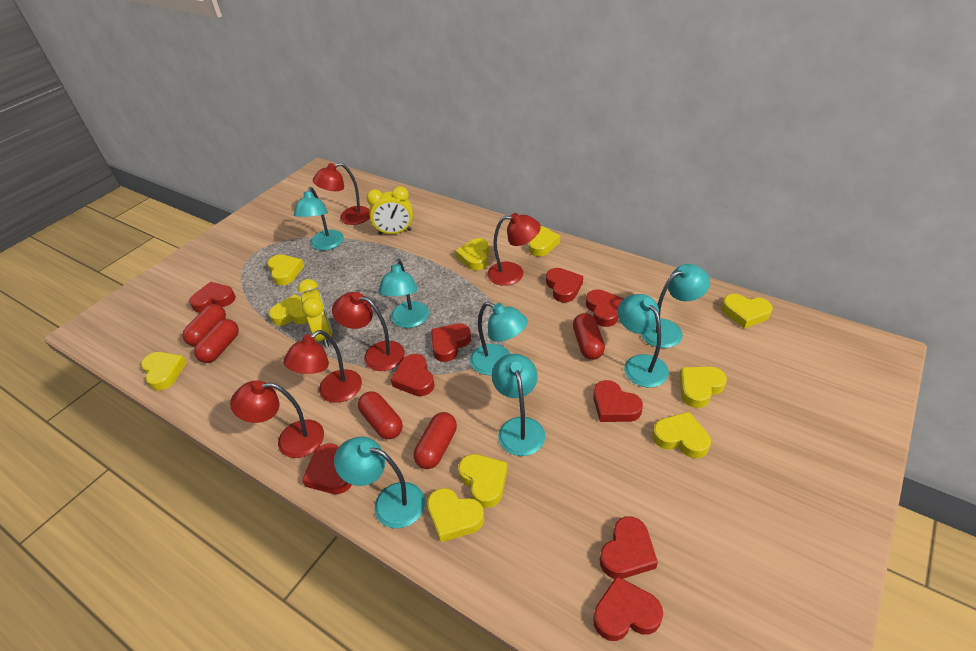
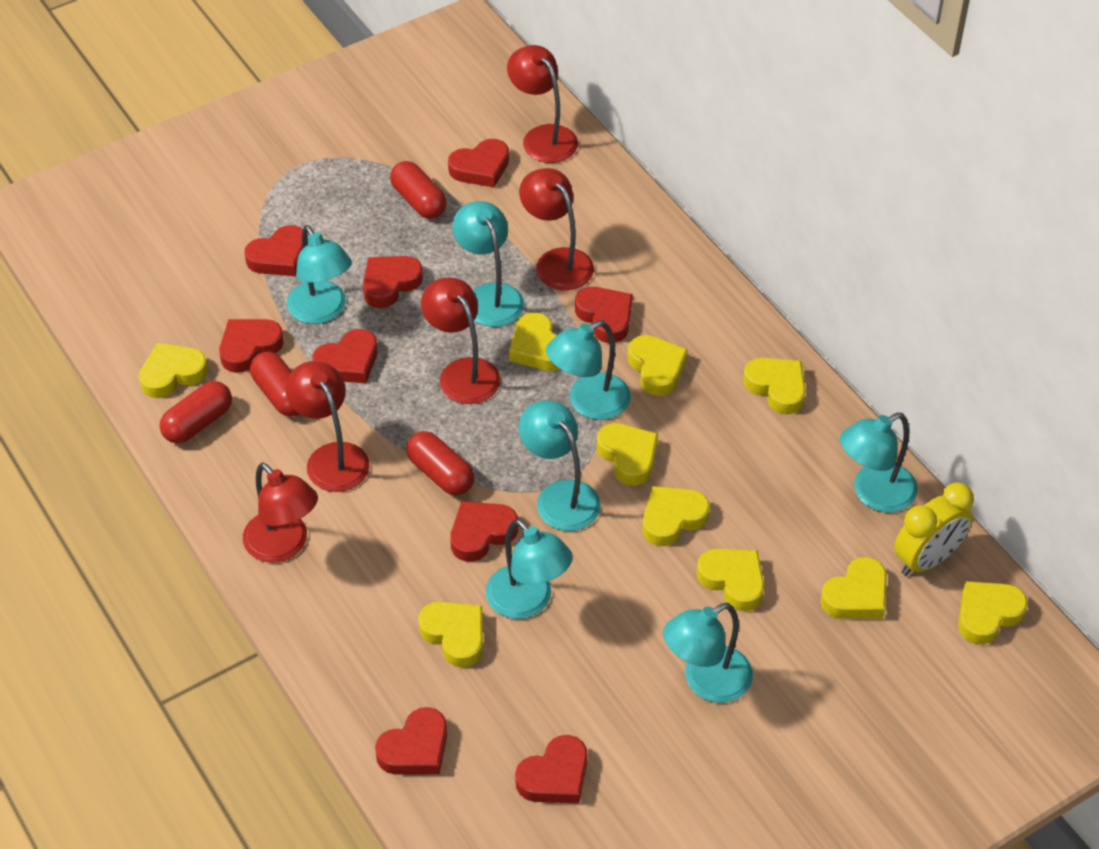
red capsule: 5 -> 4
yellow clock: 2 -> 1

